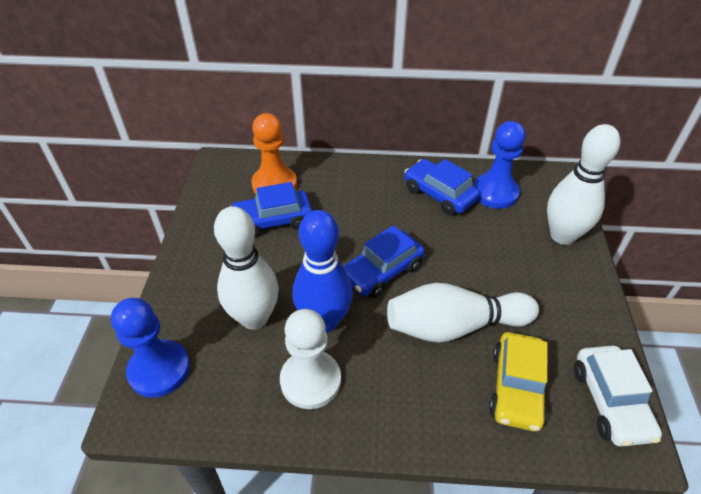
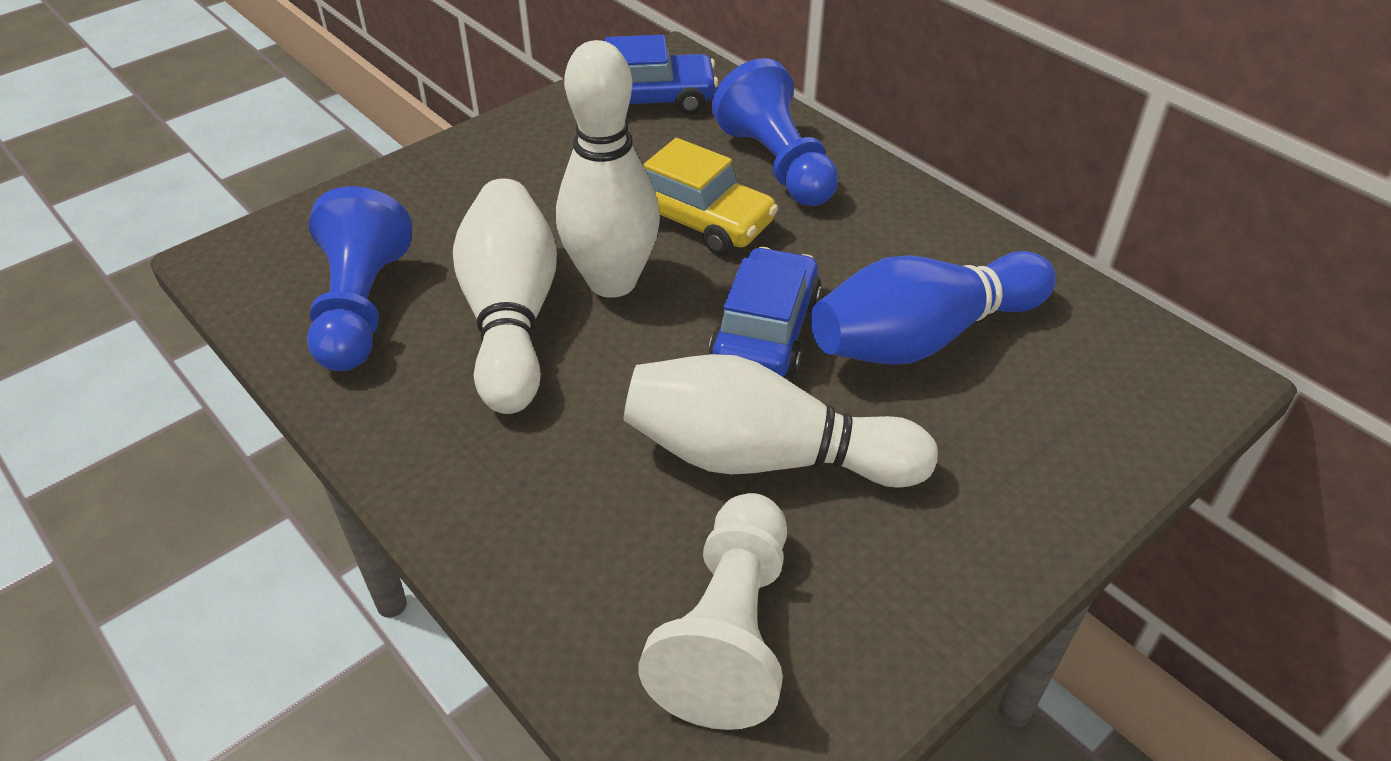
blue car: 3 -> 2
orange pawn: 1 -> 0
white car: 1 -> 0

